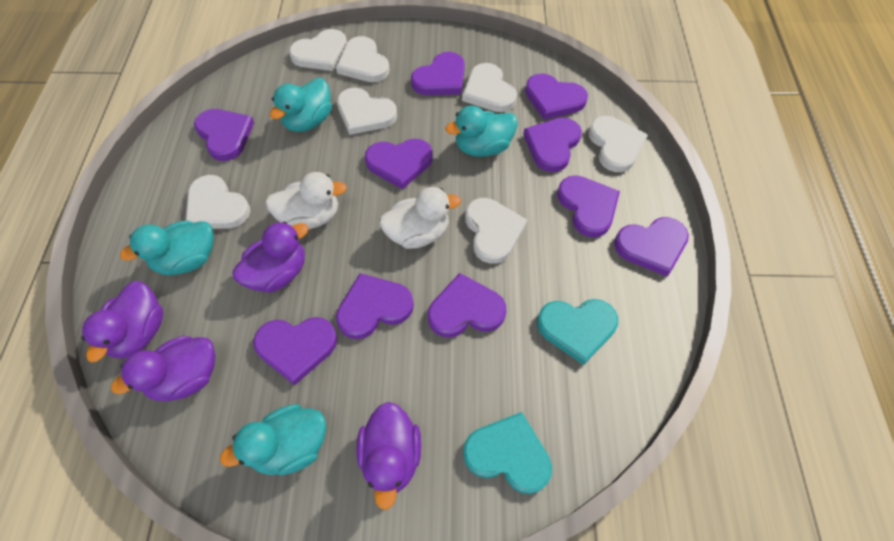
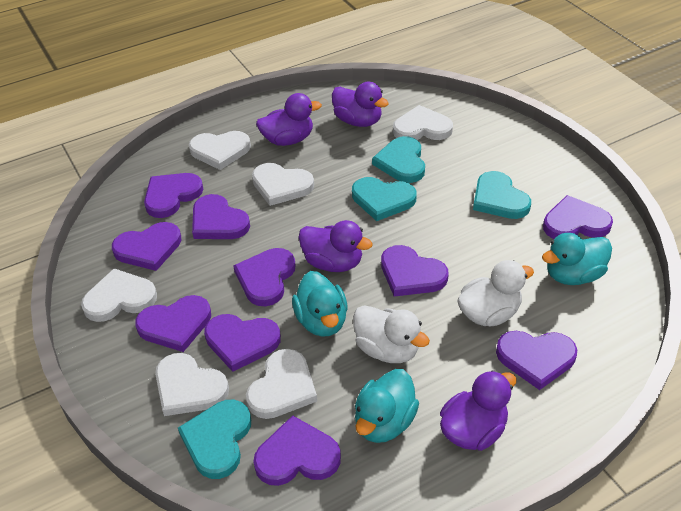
turquoise duck: 4 -> 3
turquoise heart: 2 -> 4
white heart: 7 -> 6

